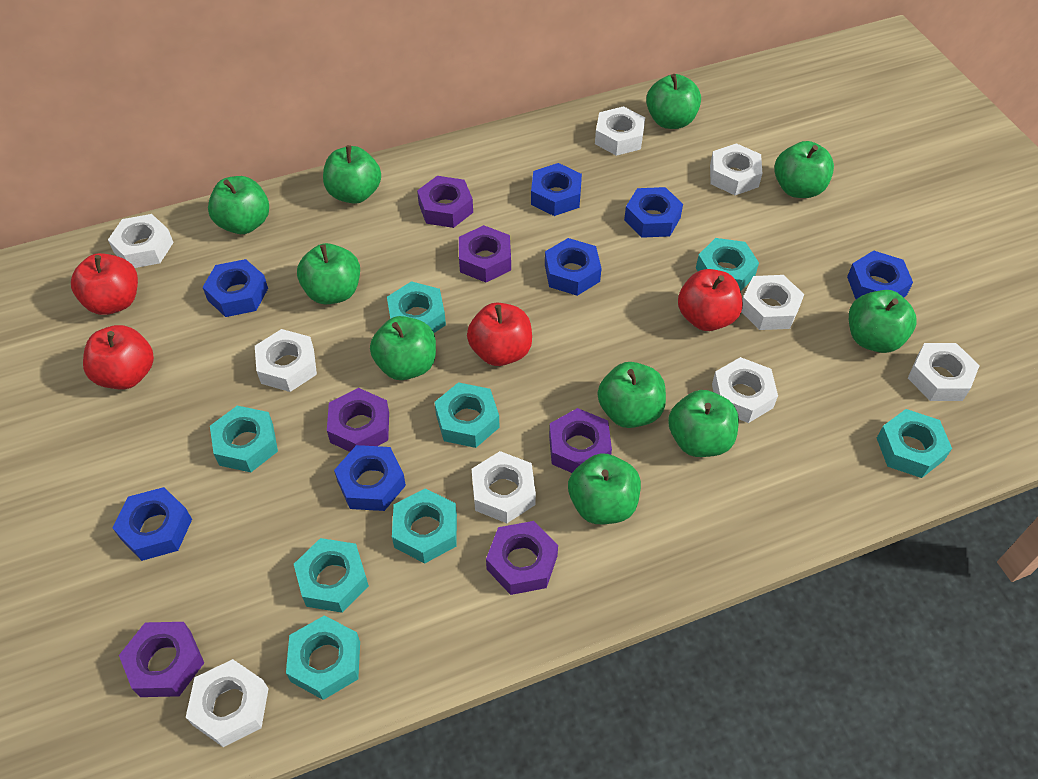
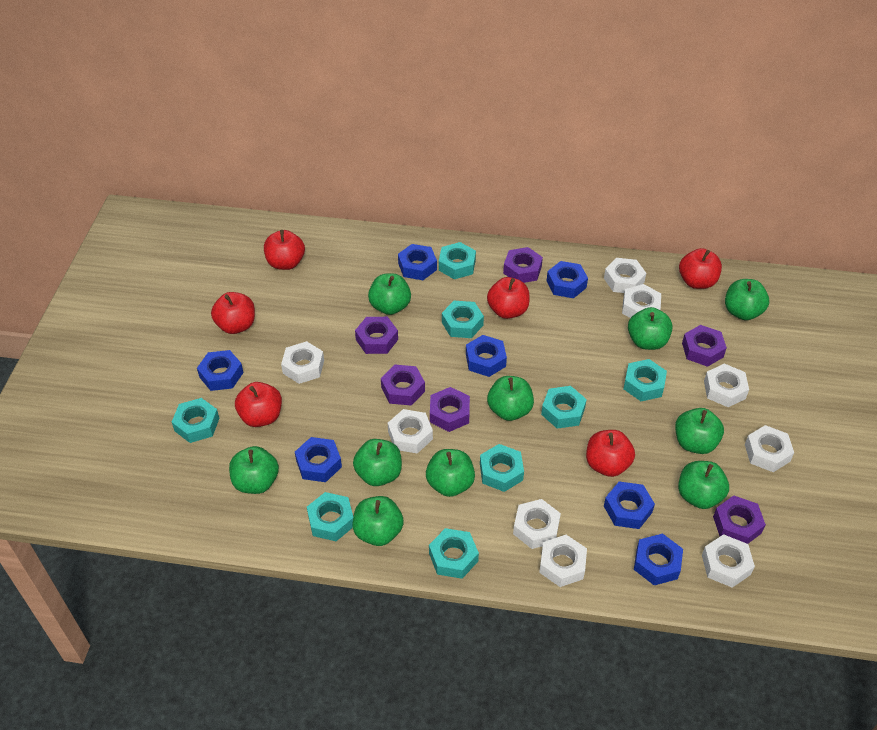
red apple: 4 -> 6

